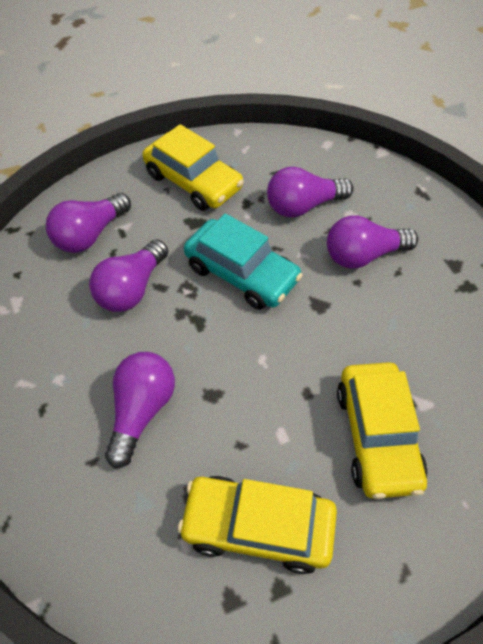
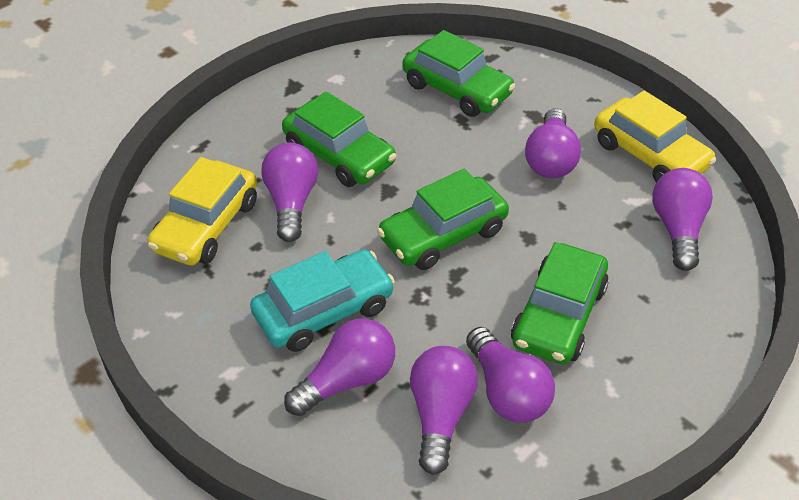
green car: 0 -> 4
purple light bulb: 5 -> 6
yellow car: 3 -> 2

